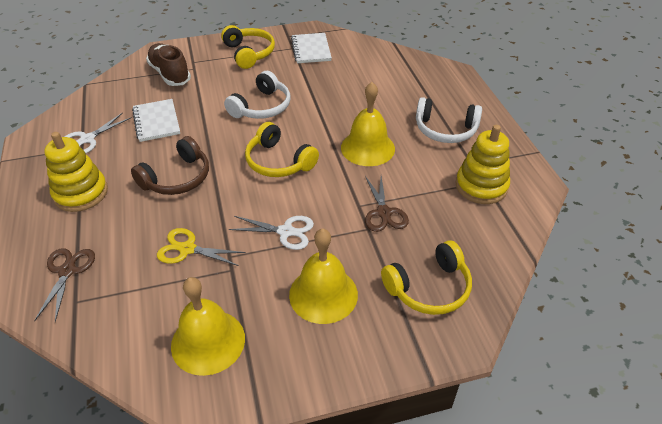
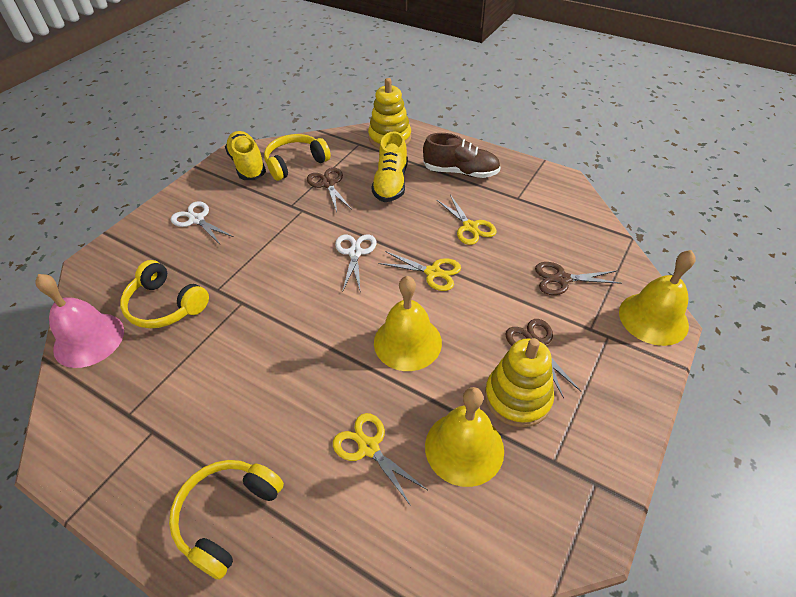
brown headphones: 1 -> 0
brown scissors: 2 -> 3
pink bell: 0 -> 1
white headphones: 2 -> 0
white notebook: 2 -> 0
yellow scissors: 1 -> 3
yellow shoe: 0 -> 2

